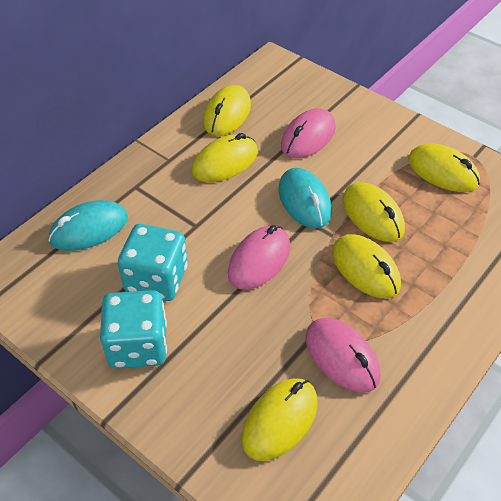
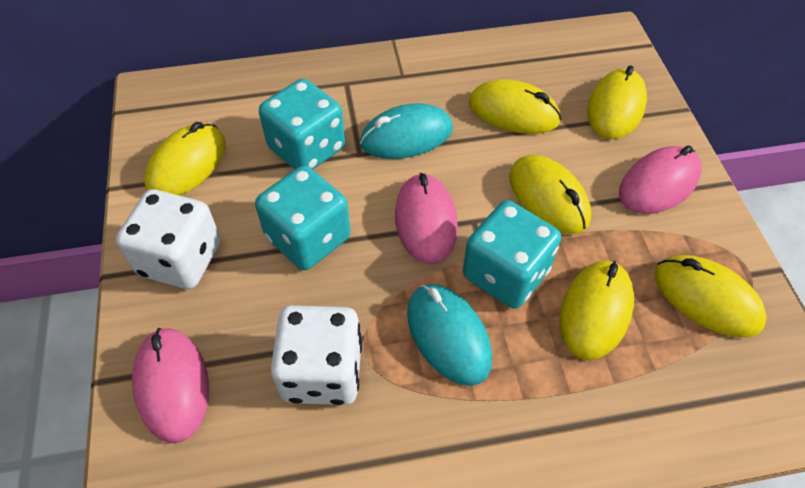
turquoise dice: 2 -> 3
white dice: 0 -> 2

